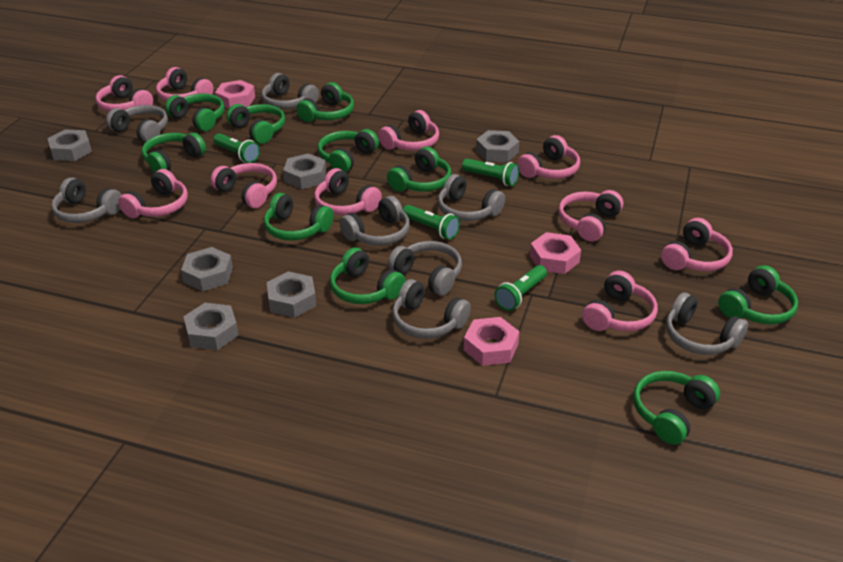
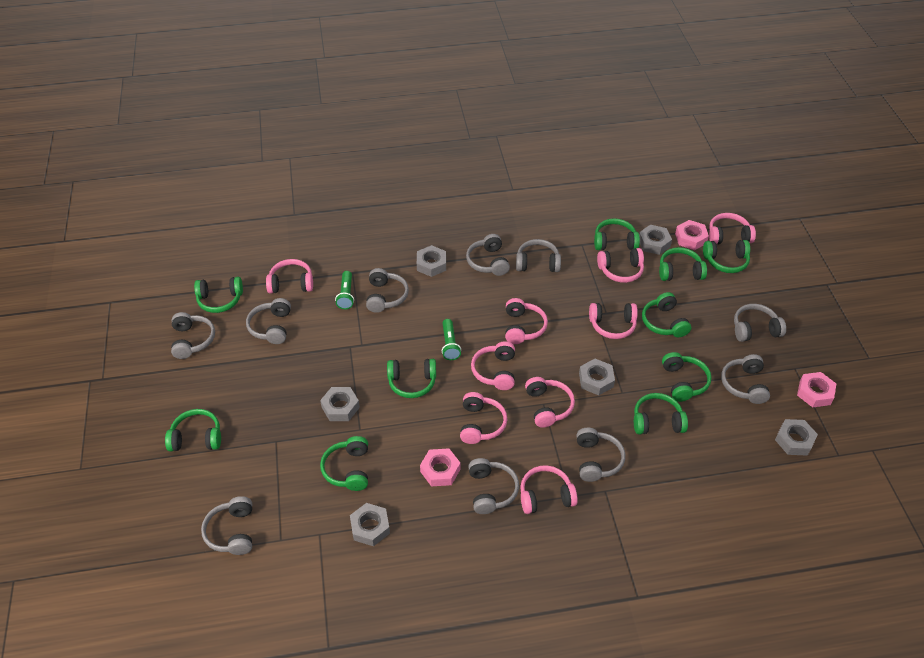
green flashlight: 4 -> 2
grey headphones: 8 -> 10
pink headphones: 10 -> 9

